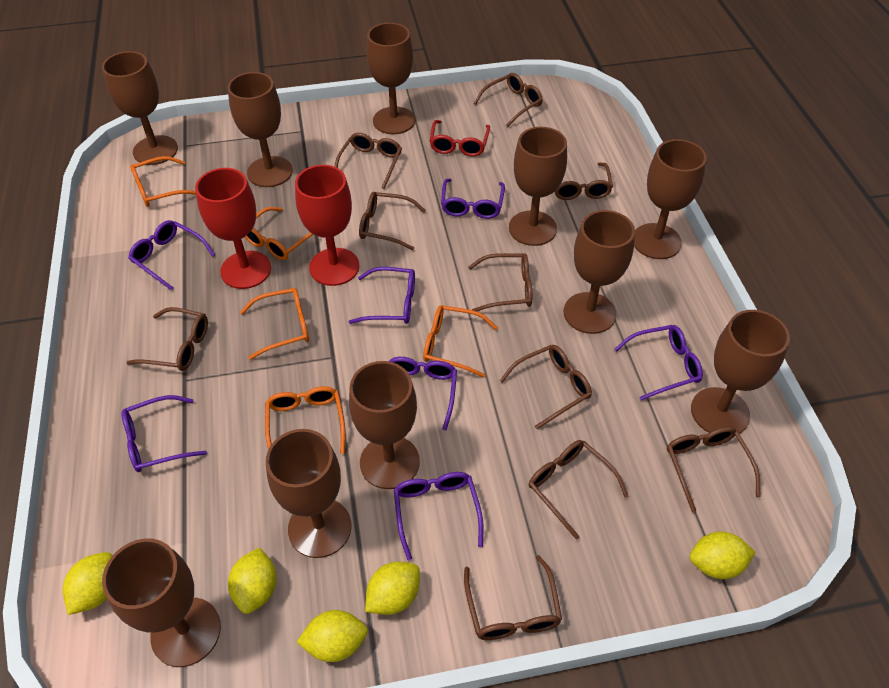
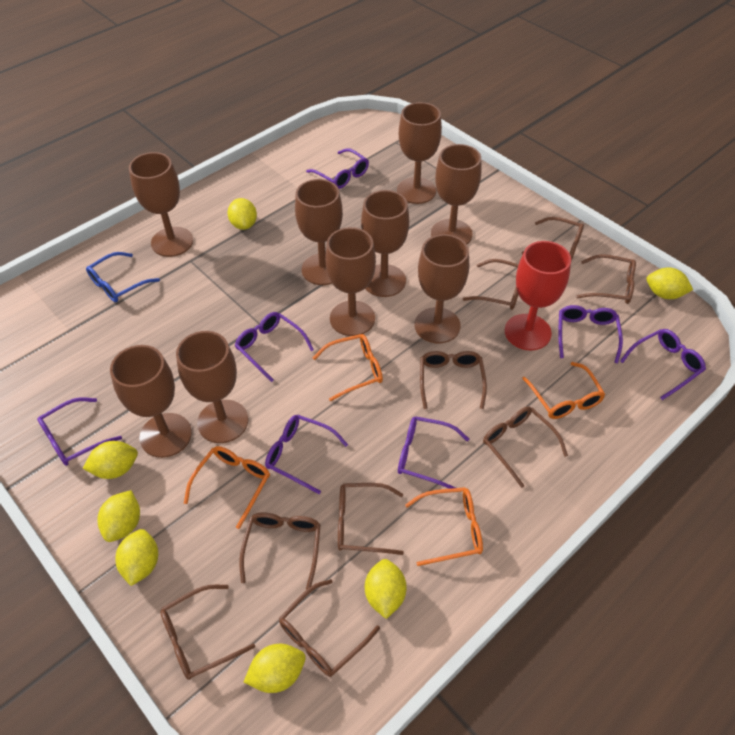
blue glasses: 0 -> 1
brown glasses: 10 -> 9
brown goblet: 10 -> 9
orange glasses: 5 -> 4
red glasses: 1 -> 0
red goblet: 2 -> 1
yellow lemon: 5 -> 7

